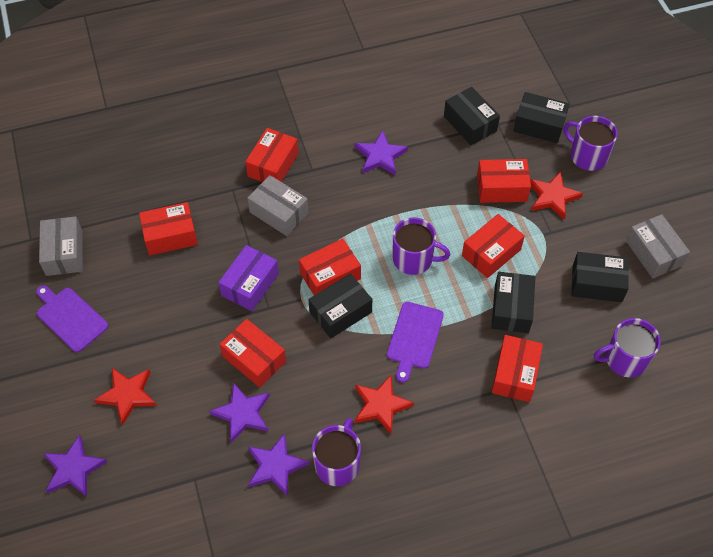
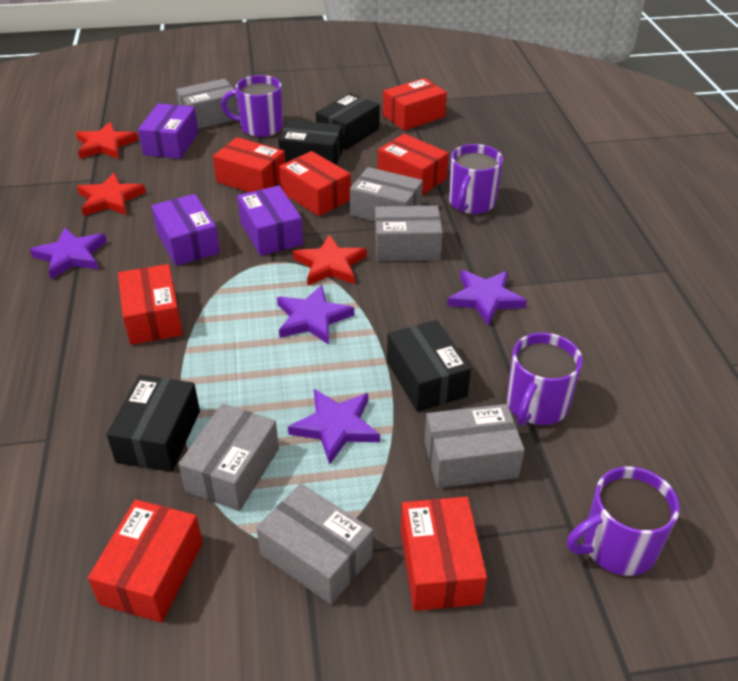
black box: 5 -> 4
grey box: 3 -> 6
purple box: 1 -> 3
purple cutting board: 2 -> 0

